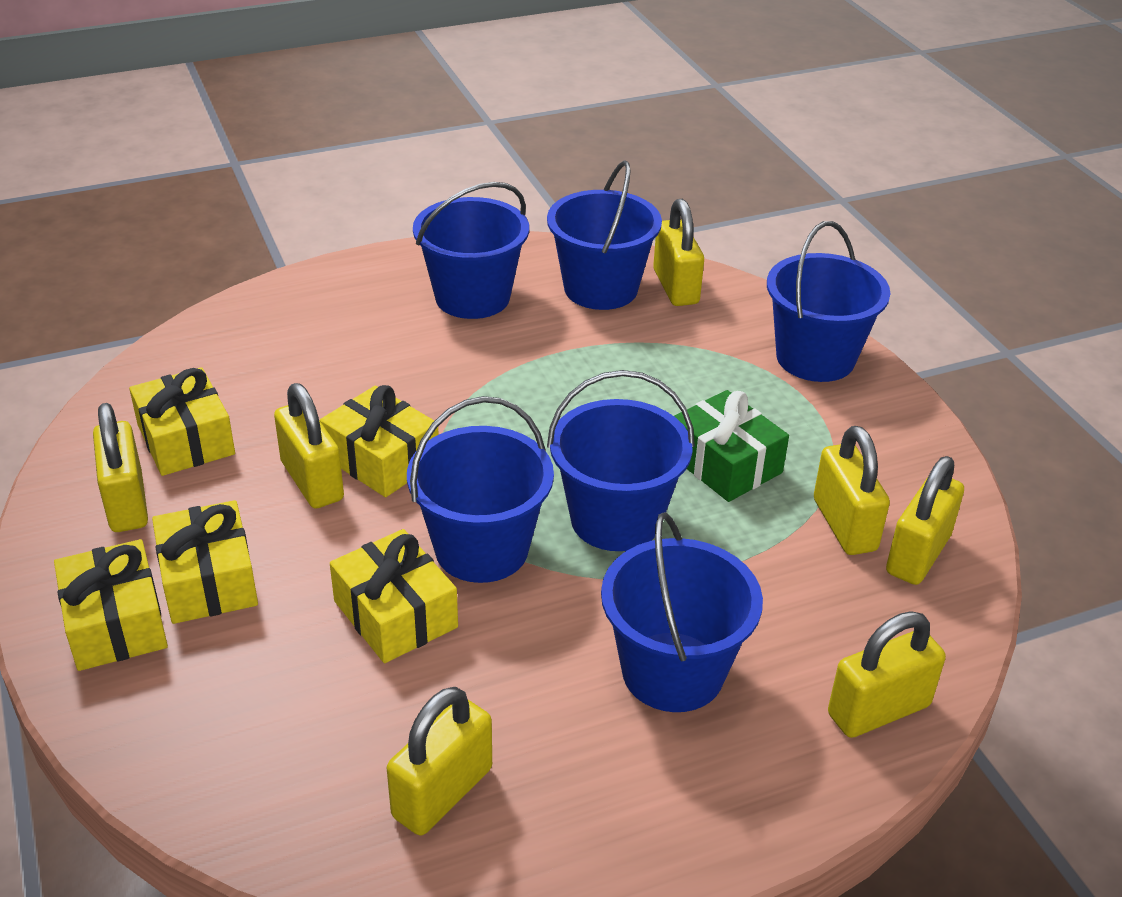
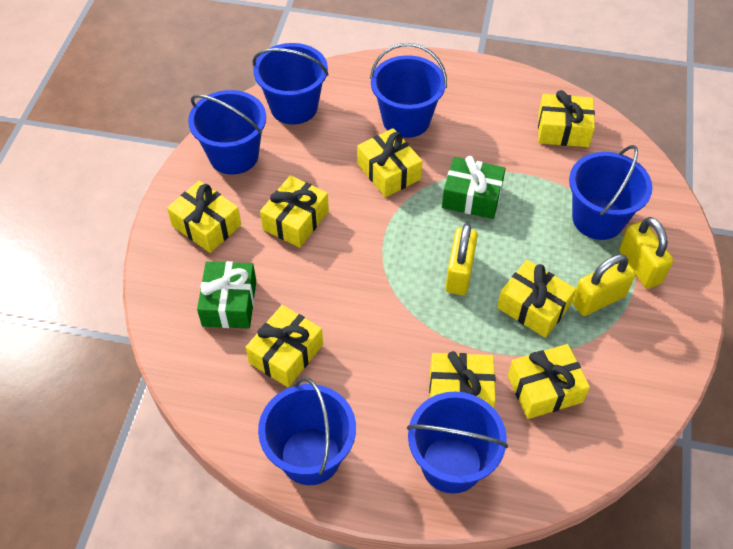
green gift: 1 -> 2
yellow gift: 5 -> 8
yellow padlock: 7 -> 3

